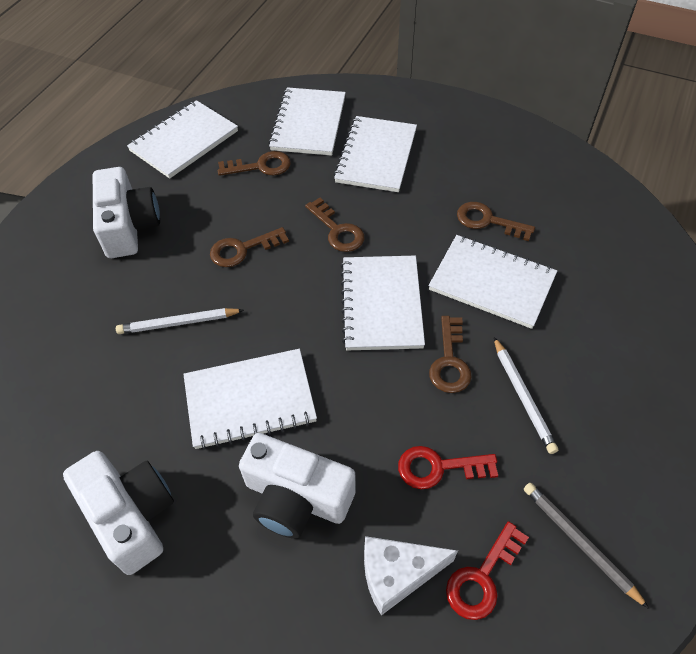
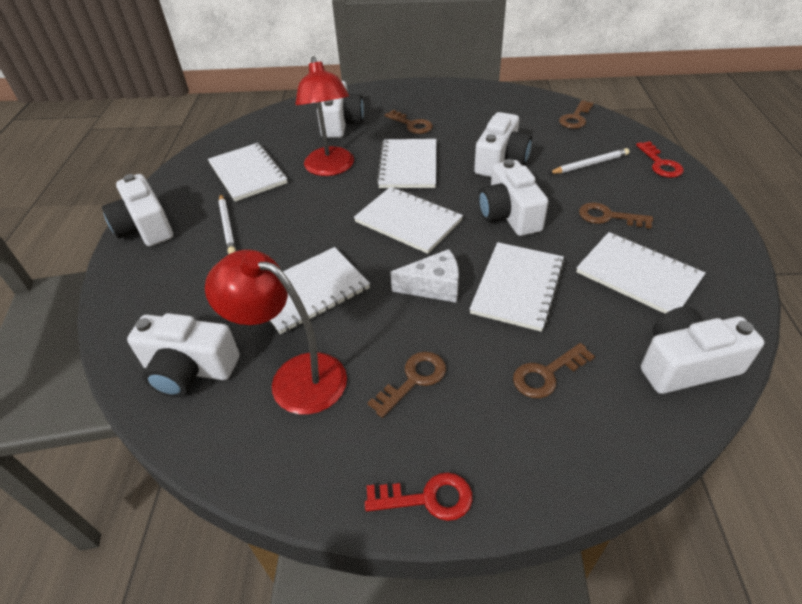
grey pencil: 1 -> 0
red lamp: 0 -> 2
white camera: 3 -> 6

